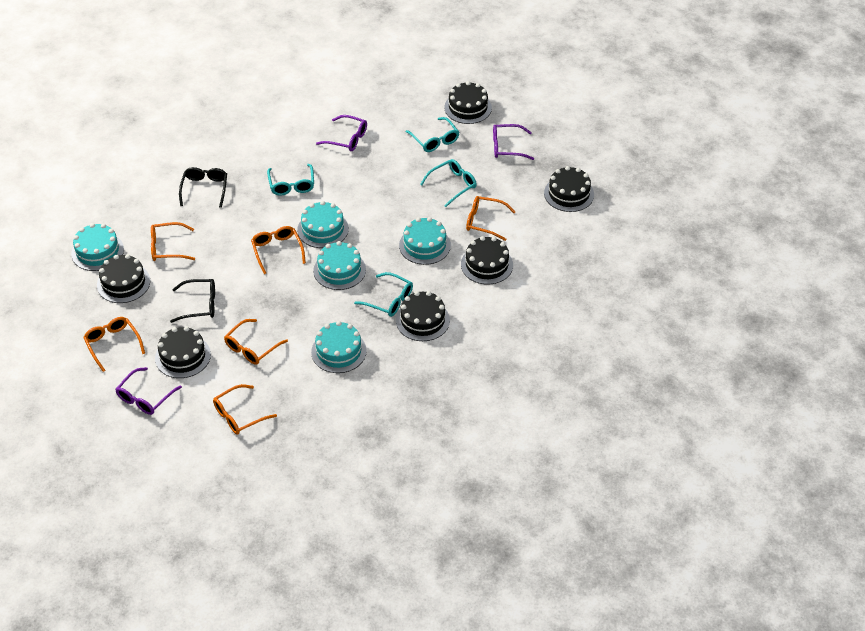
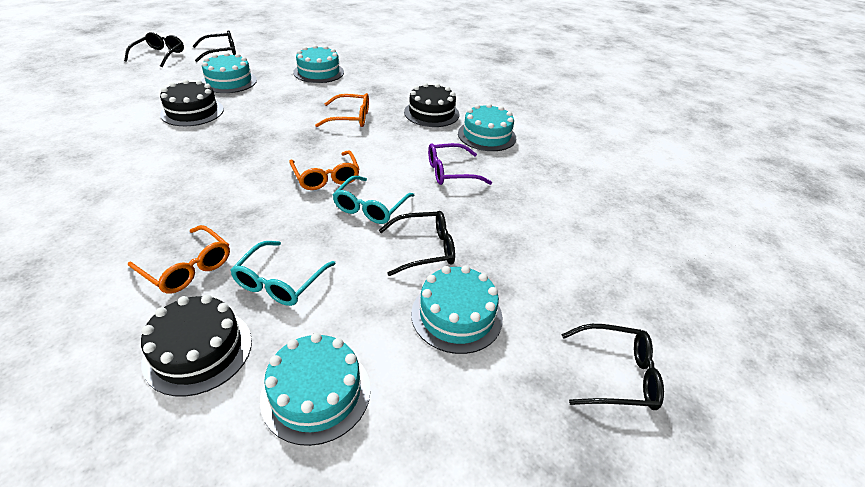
black cake: 6 -> 3
black glasses: 2 -> 4
orange glasses: 6 -> 3
purple glasses: 3 -> 1
turquoise glasses: 4 -> 2

